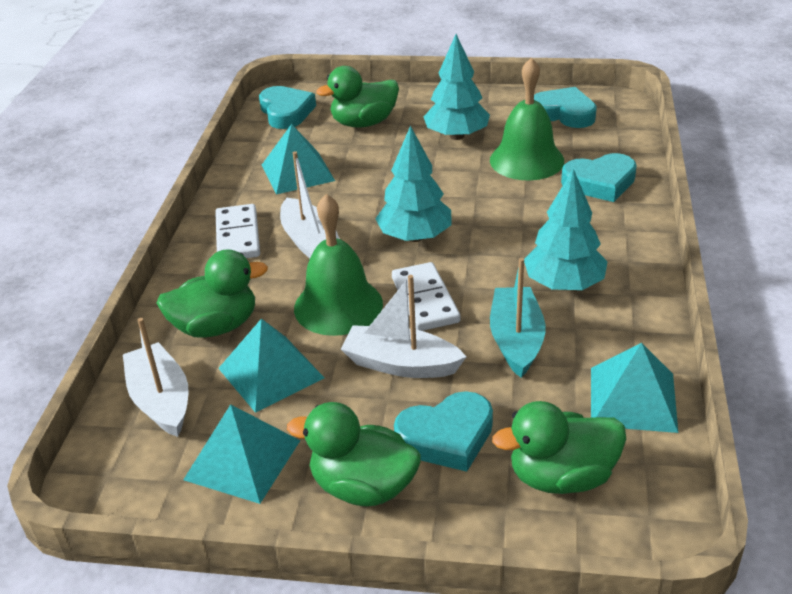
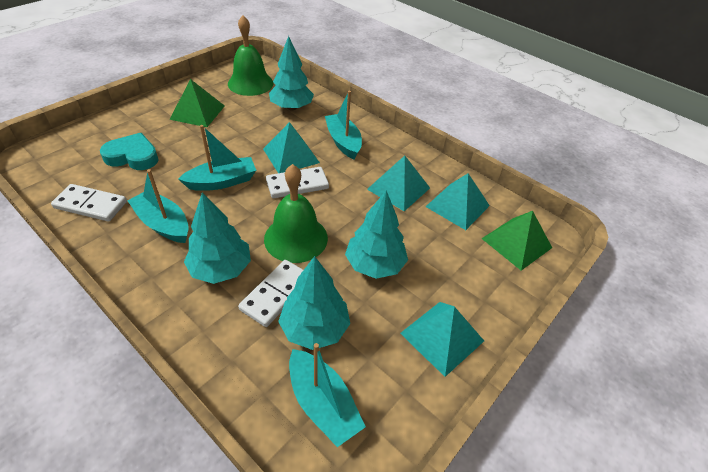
green duck: 4 -> 0
green pyramid: 0 -> 2
turquoise boat: 1 -> 4
turquoise heart: 4 -> 1
turquoise tree: 3 -> 4
white boat: 3 -> 0
white domino: 2 -> 3

